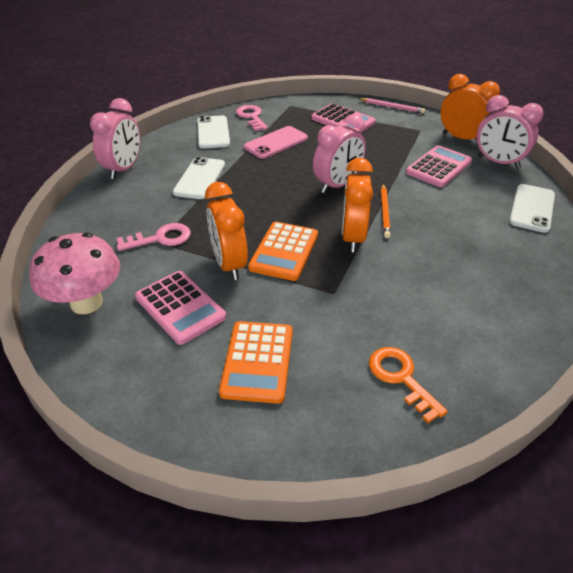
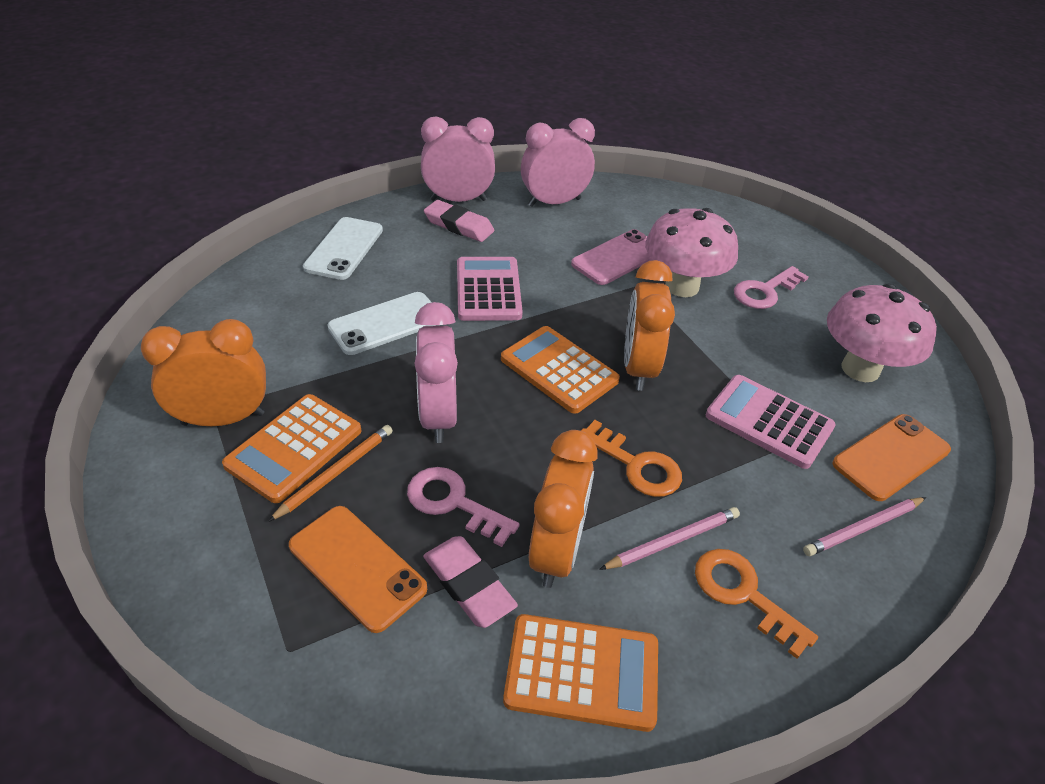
orange calculator: 2 -> 3
orange key: 1 -> 2
orange phone: 0 -> 2
pink calculator: 3 -> 2
pink eraser: 0 -> 2
pink mushroom: 1 -> 2
pink pencil: 1 -> 2
white phone: 3 -> 2

